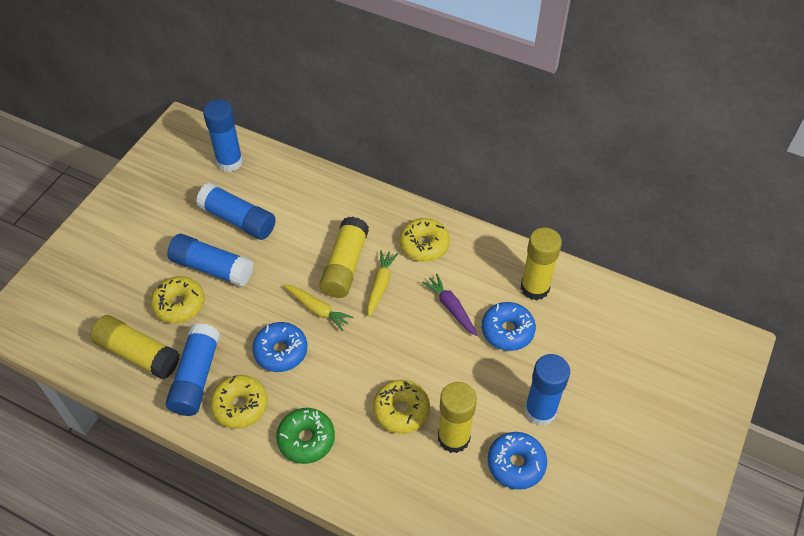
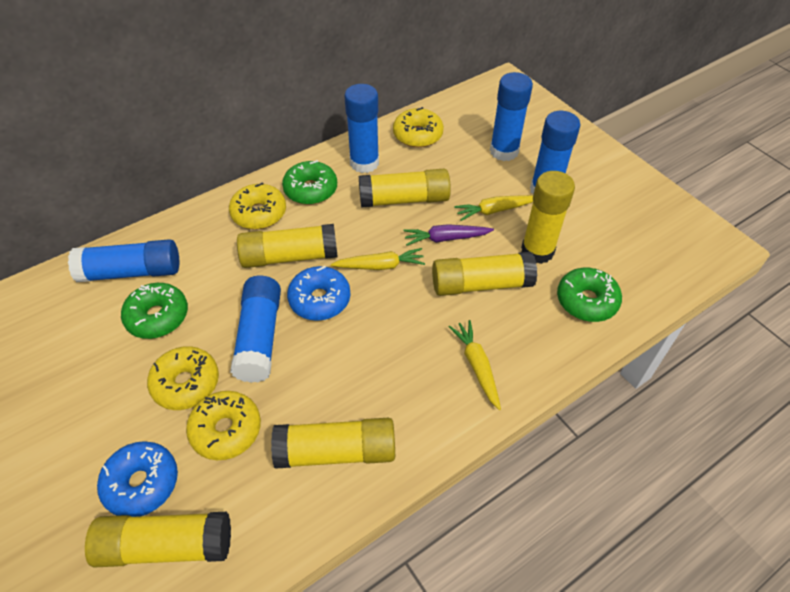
blue donut: 3 -> 2
green donut: 1 -> 3
yellow carrot: 2 -> 3
yellow glue stick: 4 -> 6

